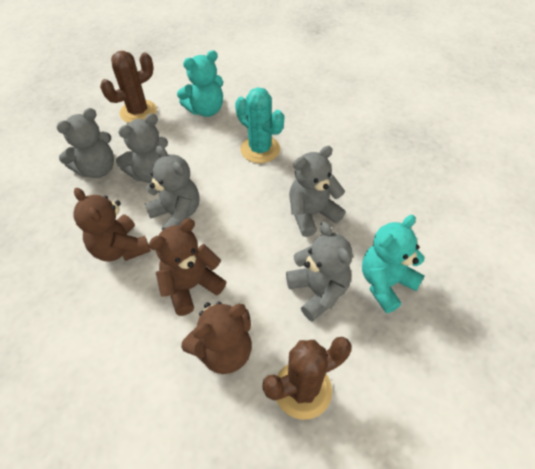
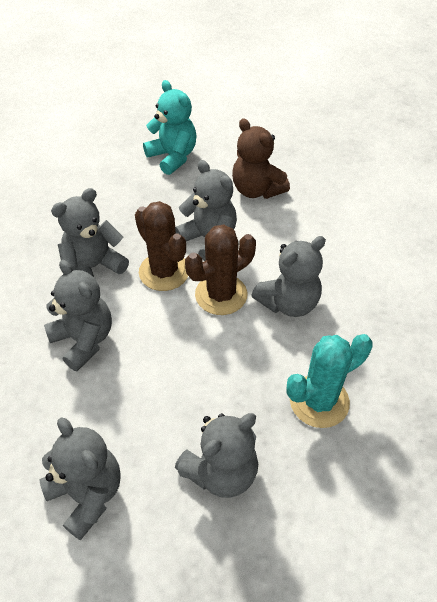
brown teddy bear: 3 -> 1
grey teddy bear: 5 -> 6
turquoise teddy bear: 2 -> 1

